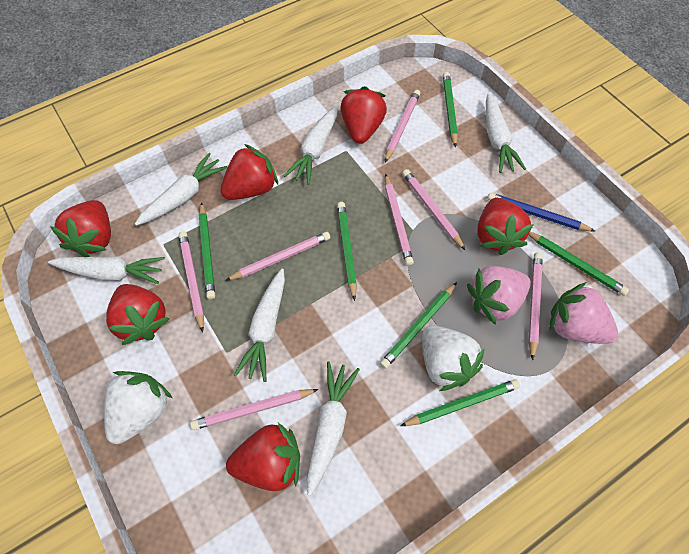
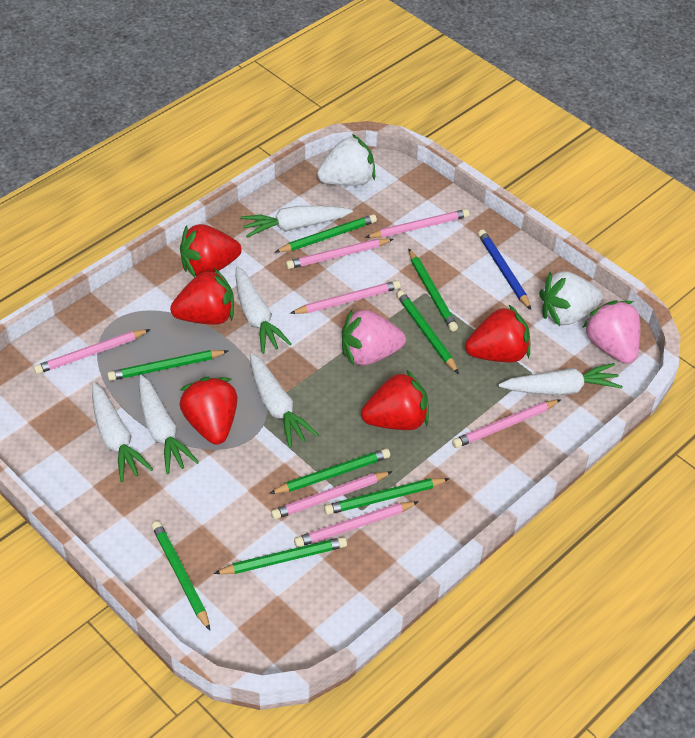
green pencil: 6 -> 8
red strawberry: 6 -> 5

